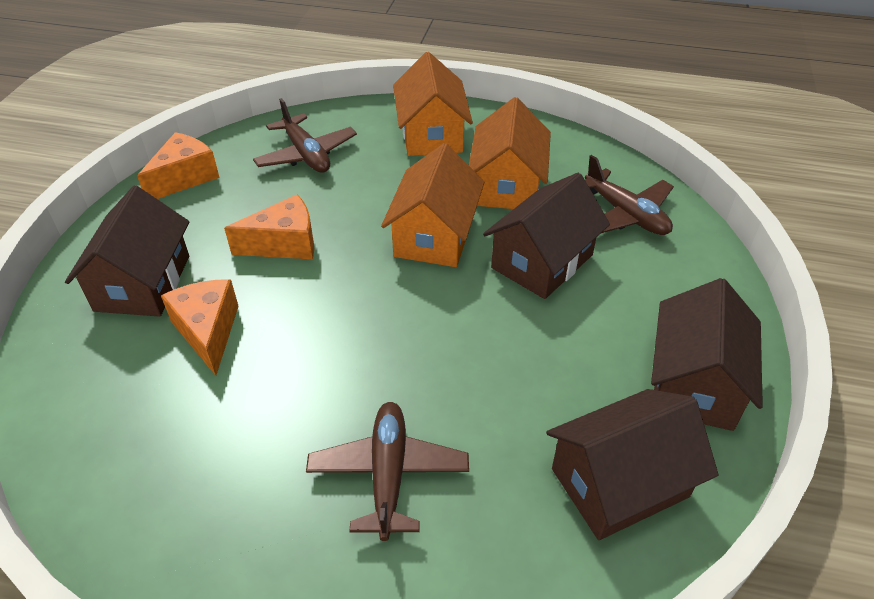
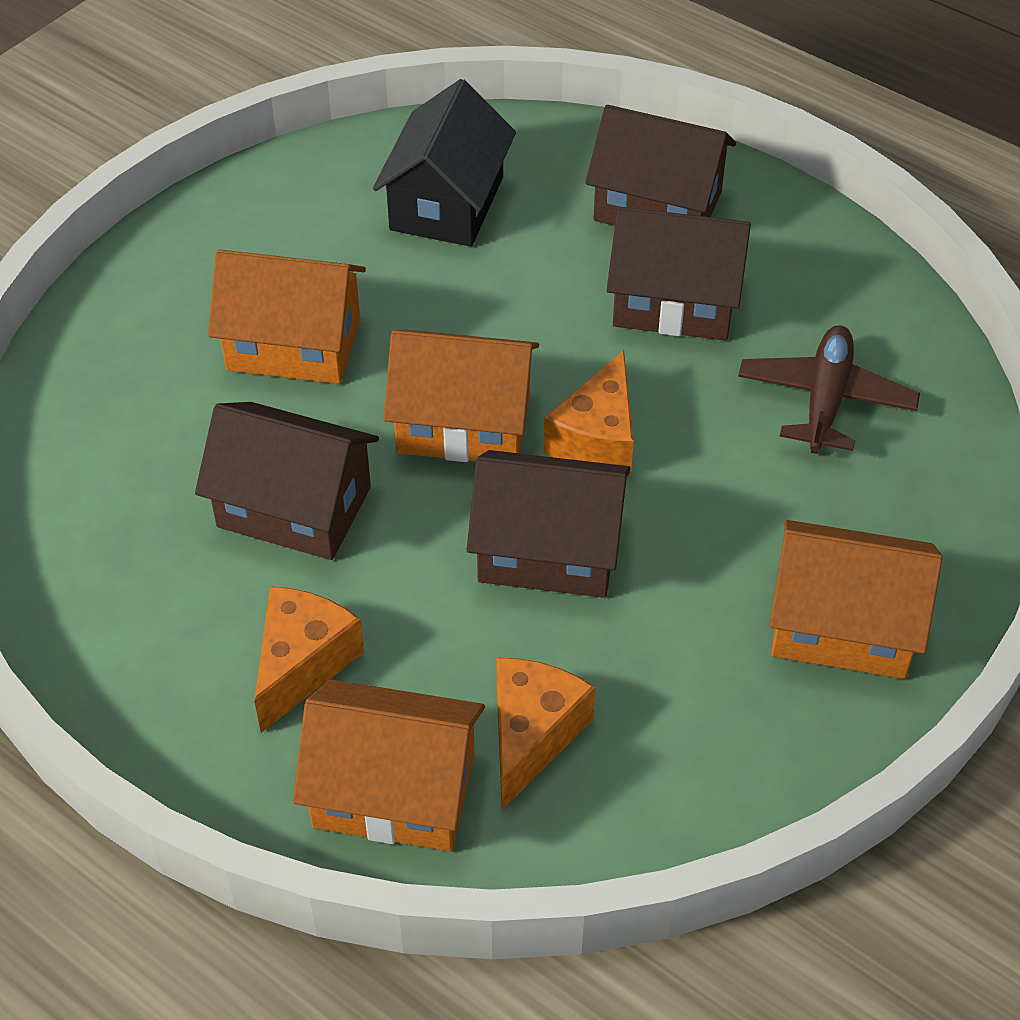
black house: 0 -> 1
brown plane: 3 -> 1
orange house: 3 -> 4

